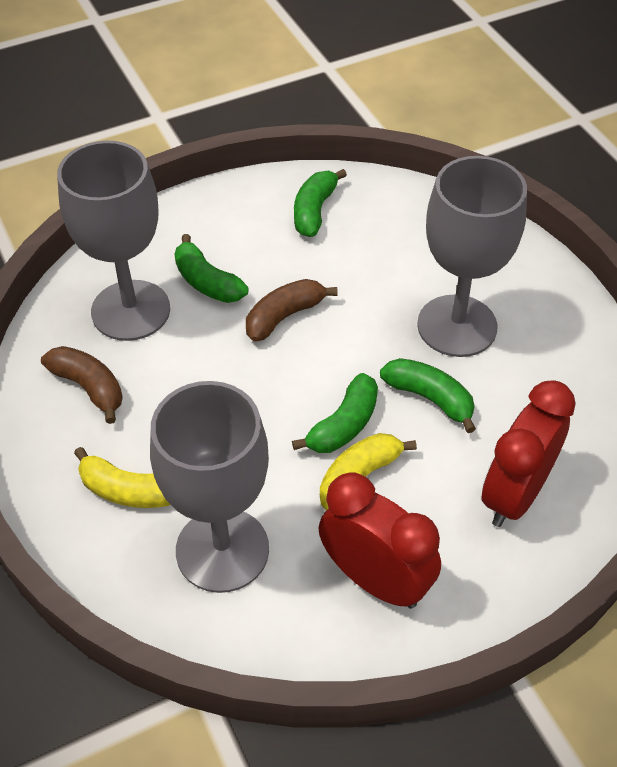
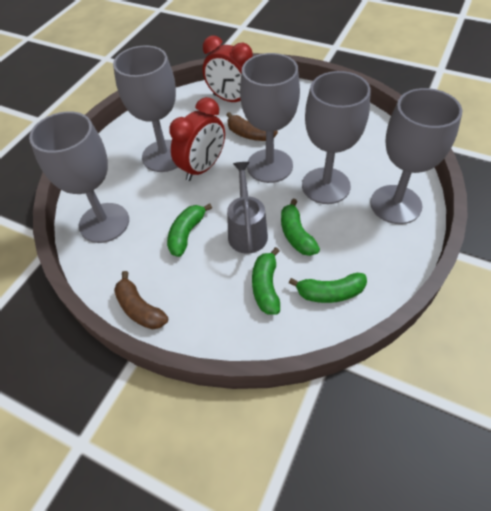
grey goblet: 3 -> 5
grey watering can: 0 -> 1
yellow banana: 2 -> 0

